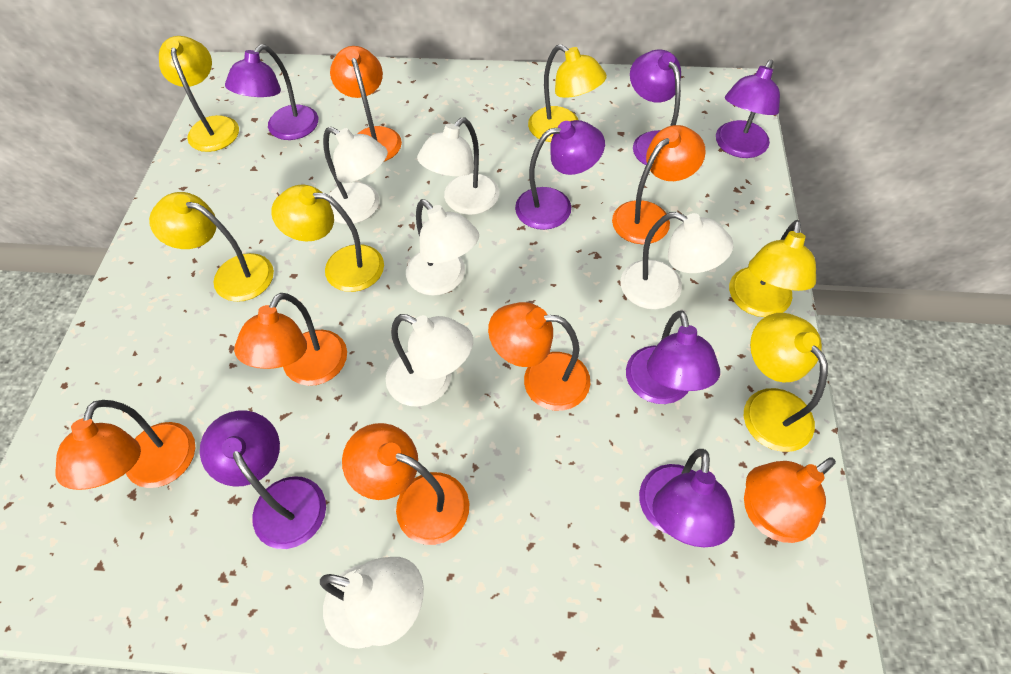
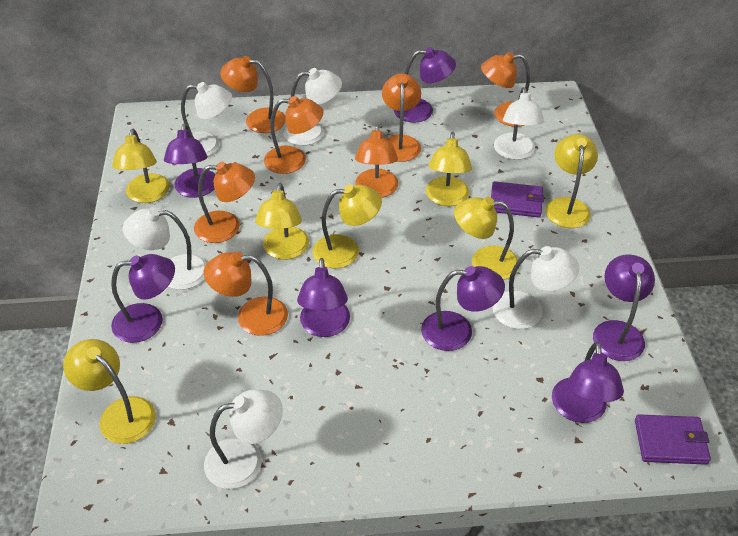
purple wallet: 0 -> 2
yellow lamp: 6 -> 7

